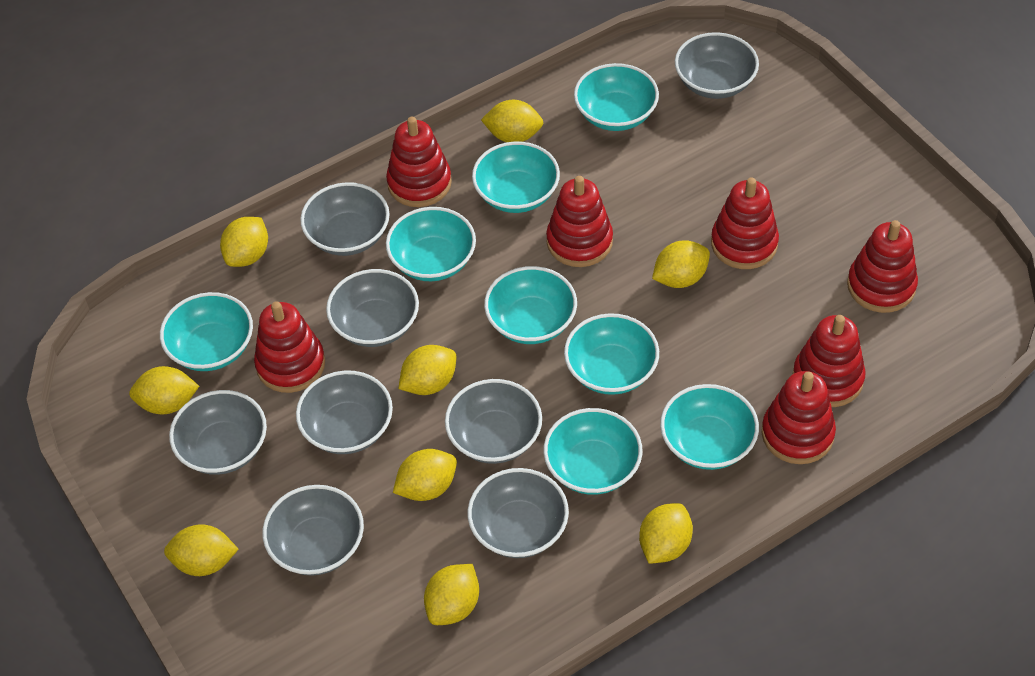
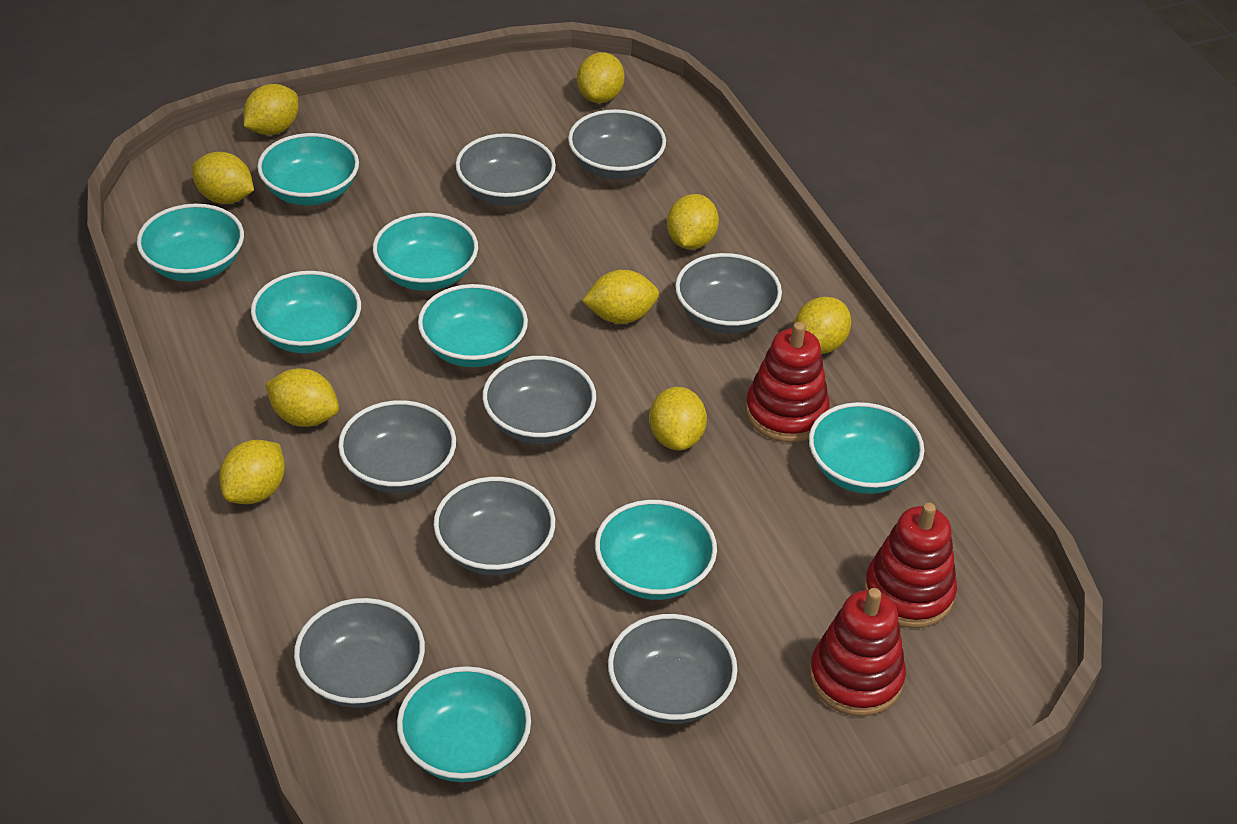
red stacking toy: 7 -> 3

